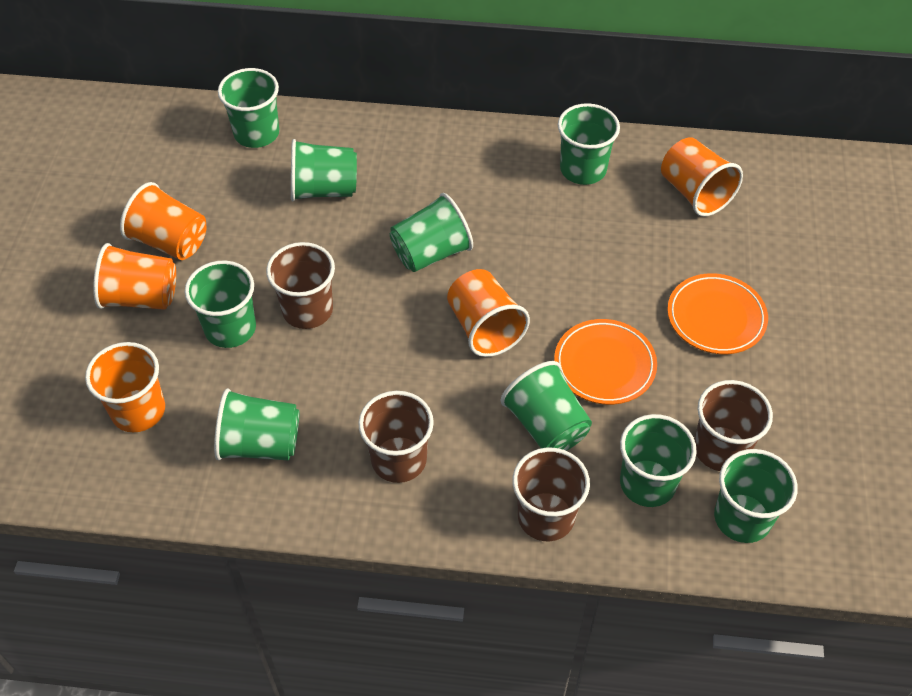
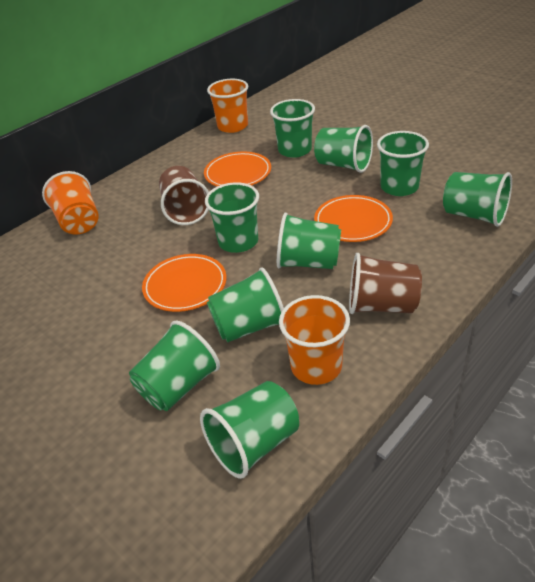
brown cup: 4 -> 2
orange cup: 5 -> 3
orange plate: 2 -> 3

